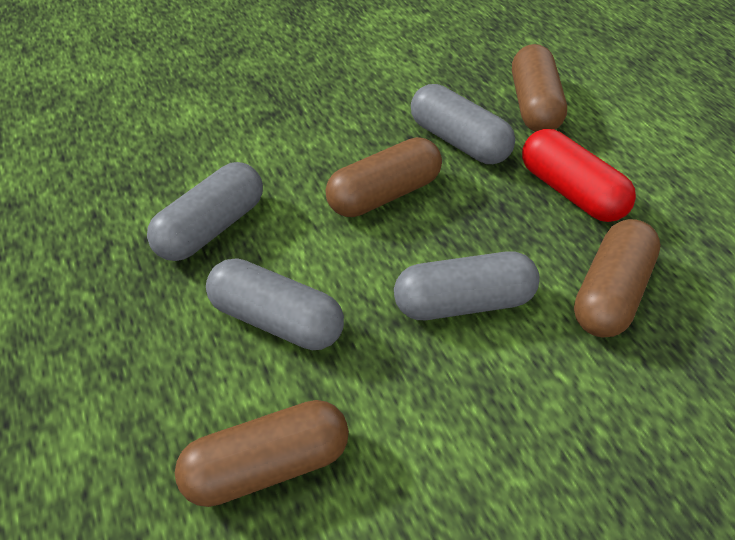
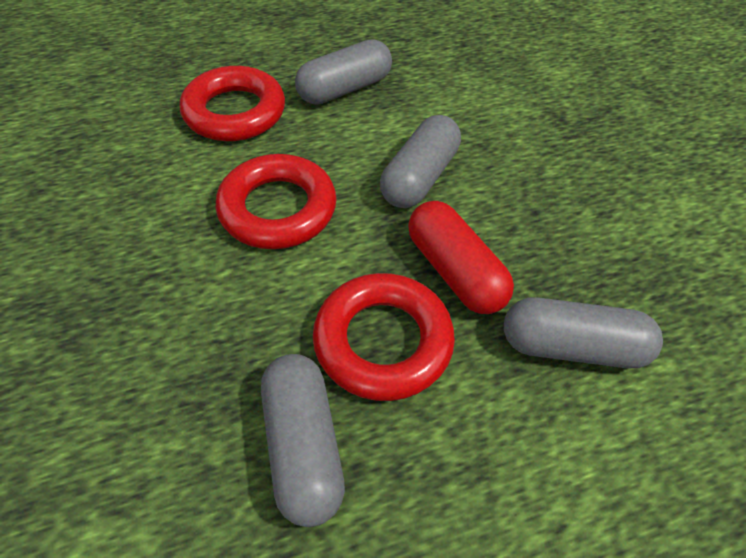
brown capsule: 4 -> 0
red ring: 0 -> 3

